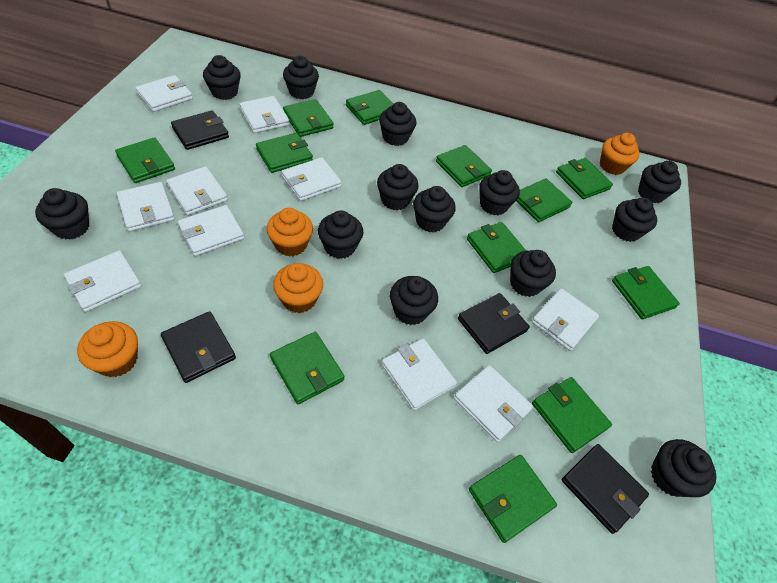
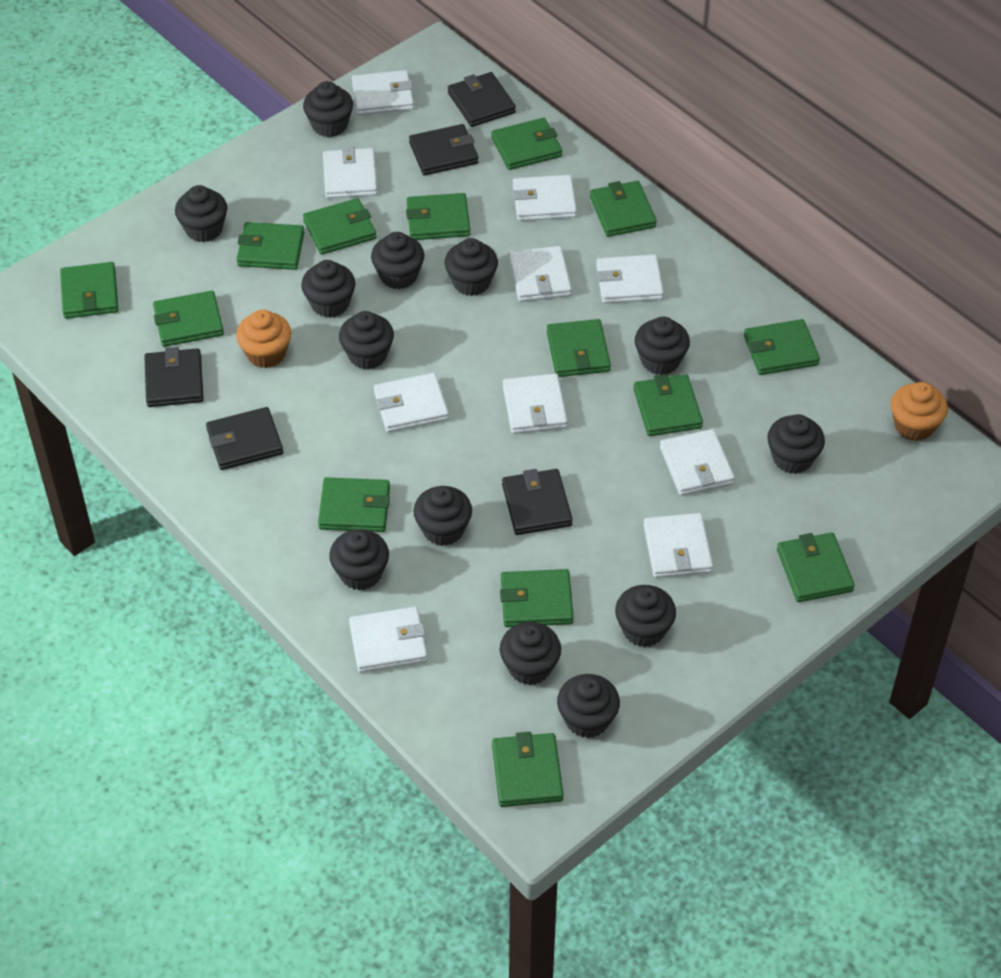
black wallet: 4 -> 5
green wallet: 12 -> 14
orange cupcake: 4 -> 2

